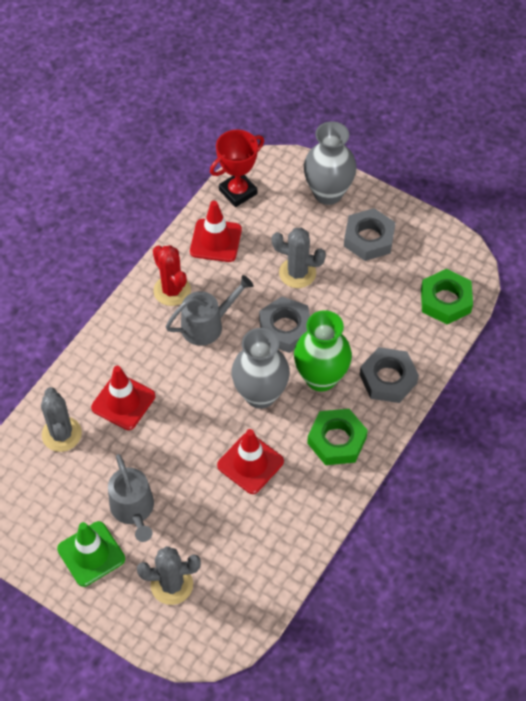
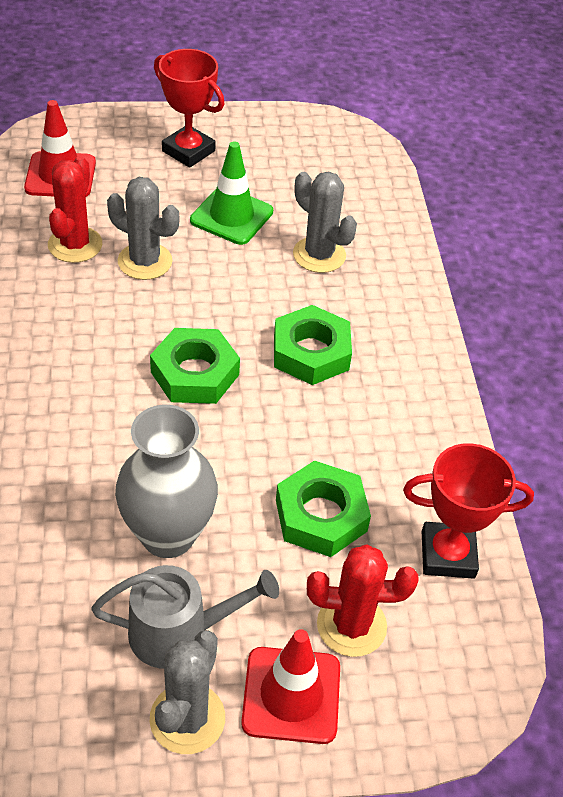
green nut: 2 -> 3
green vase: 1 -> 0
grey nut: 3 -> 0
grey vase: 2 -> 1
grey watering can: 2 -> 1
red cactus: 1 -> 2
red traffic cone: 3 -> 2
red trophy: 1 -> 2

